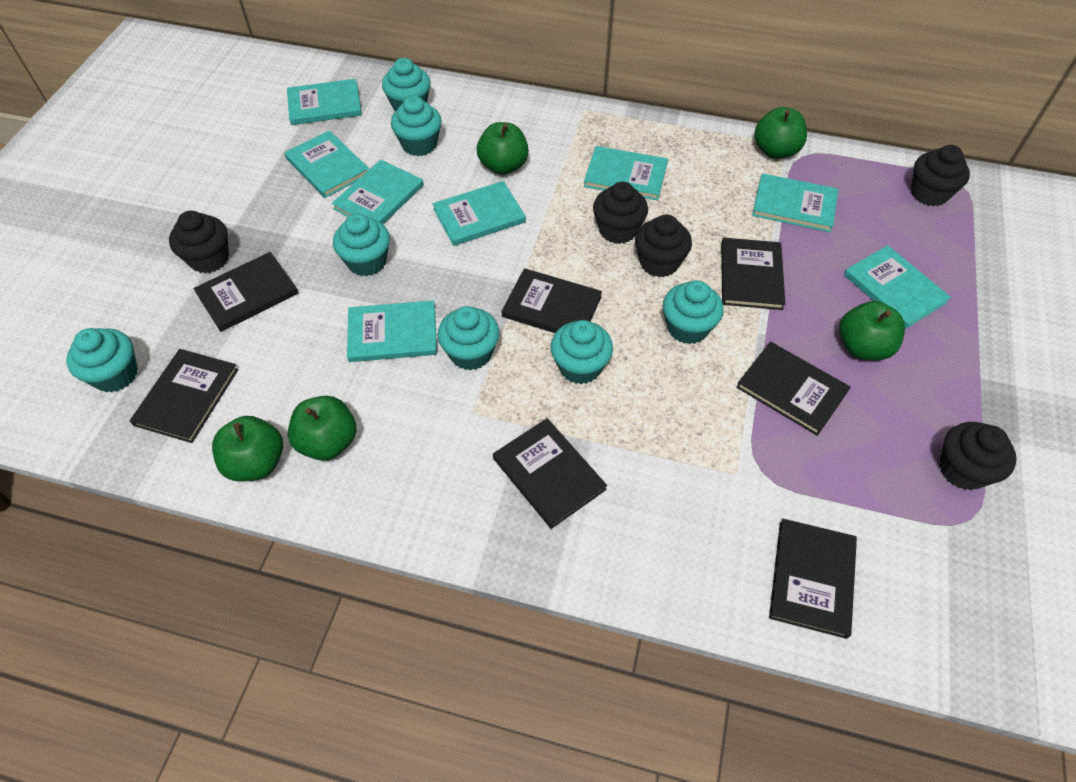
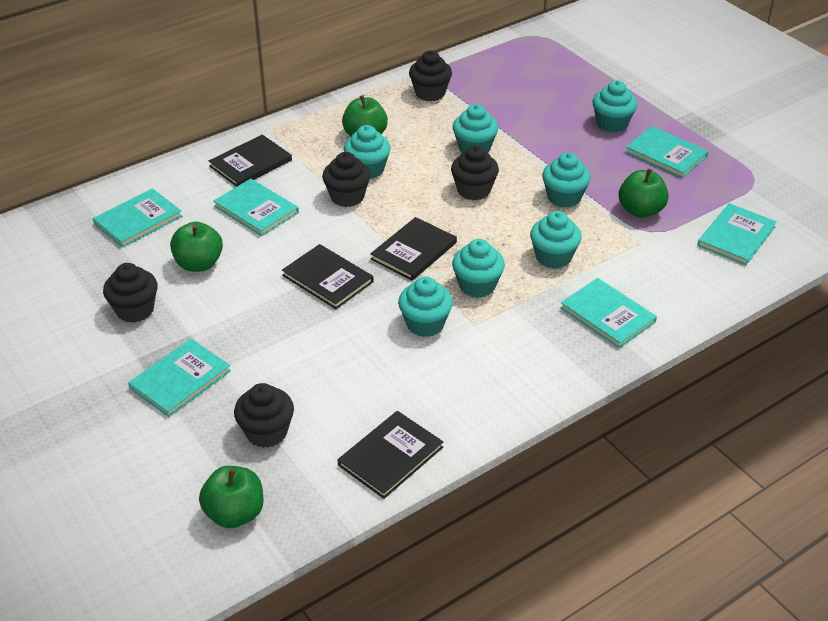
black book: 7 -> 4
green apple: 5 -> 4
turquoise book: 8 -> 6

